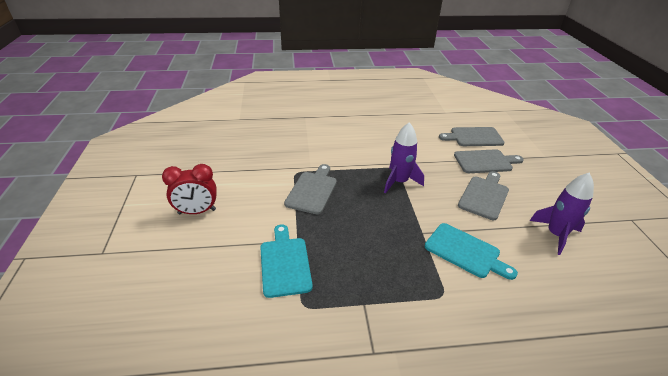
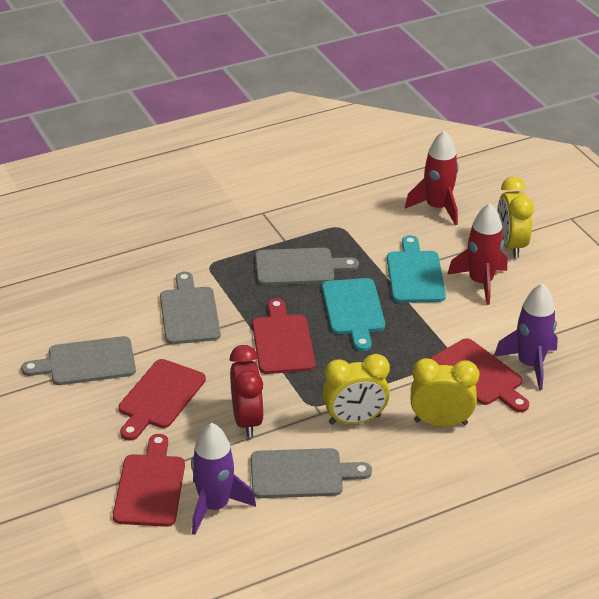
red cutting board: 0 -> 4
red rocket: 0 -> 2
yellow clock: 0 -> 3

